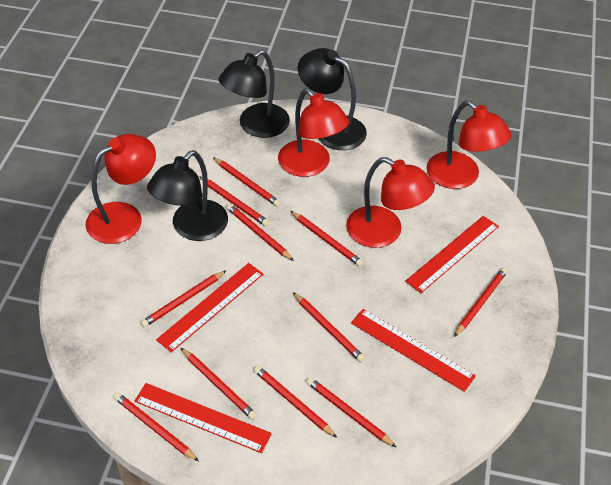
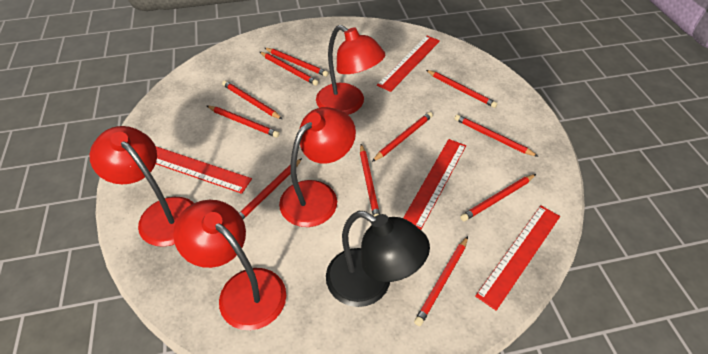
black lamp: 3 -> 1

